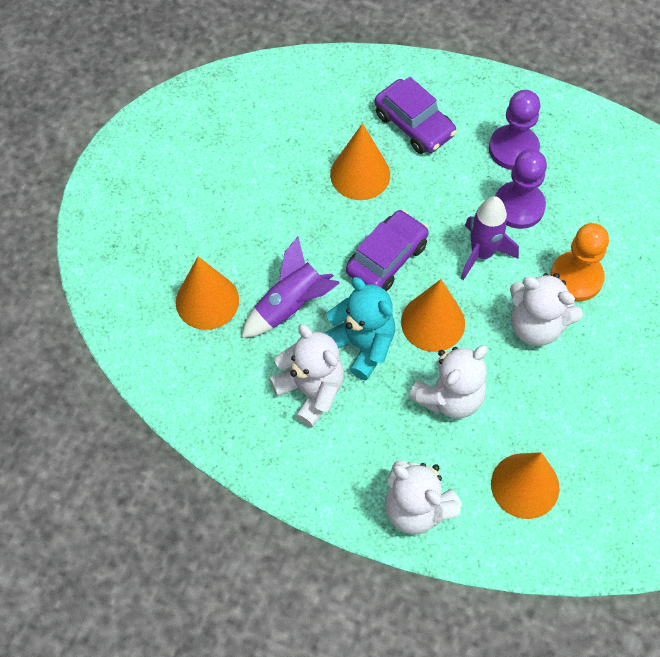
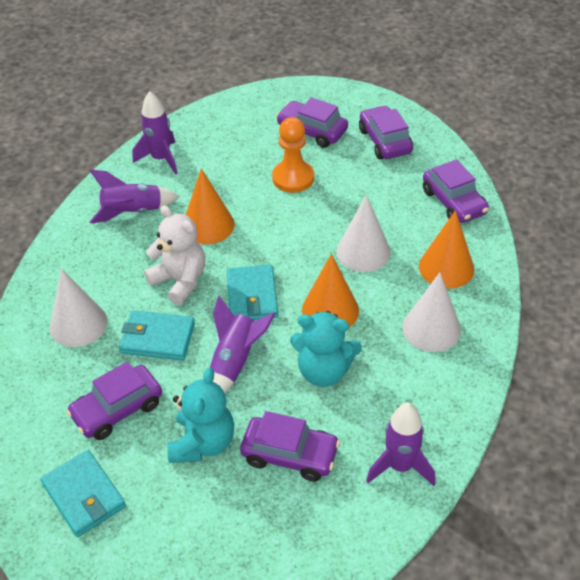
orange cone: 4 -> 3
purple car: 2 -> 5
purple pawn: 2 -> 0
purple rocket: 2 -> 4
turquoise teddy bear: 1 -> 2
turquoise wallet: 0 -> 3
white cone: 0 -> 3
white teddy bear: 4 -> 1

